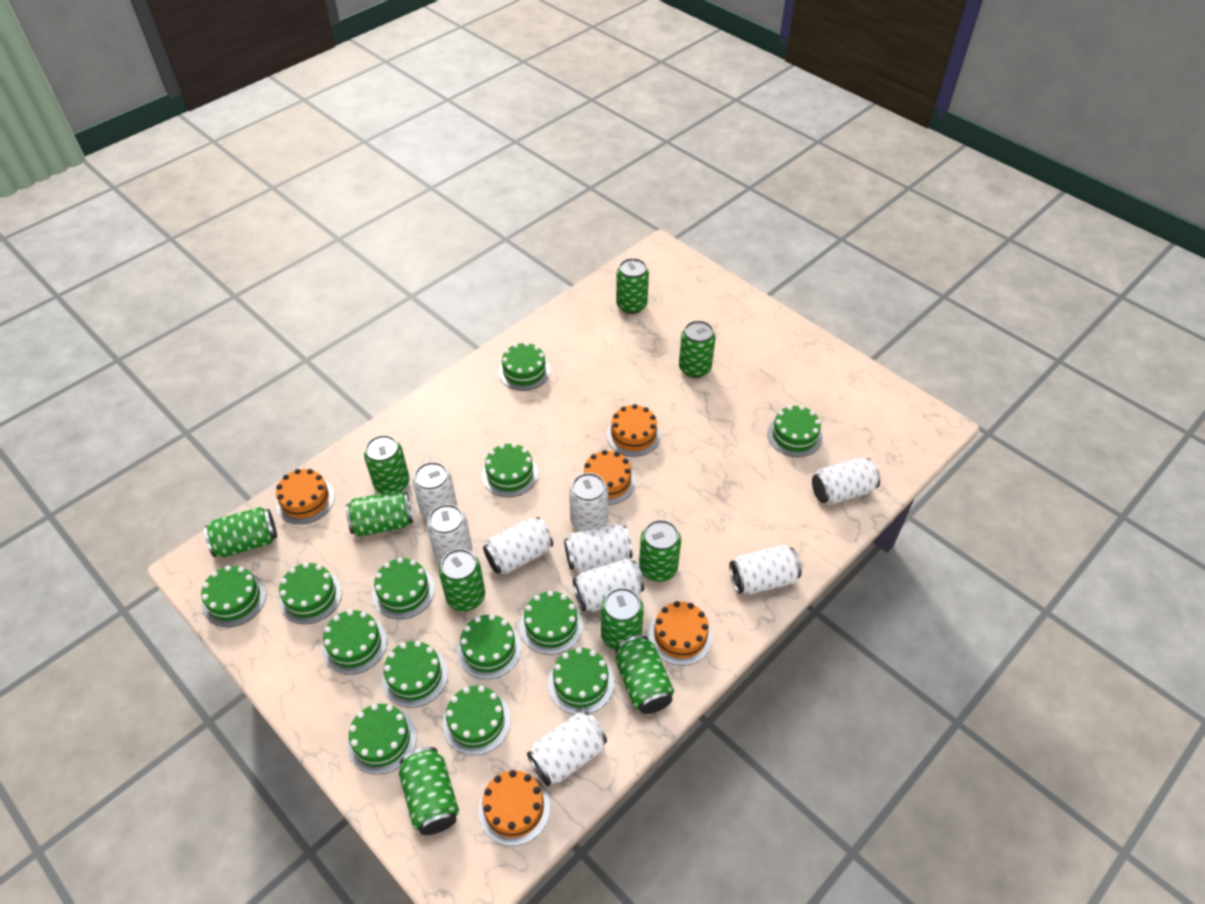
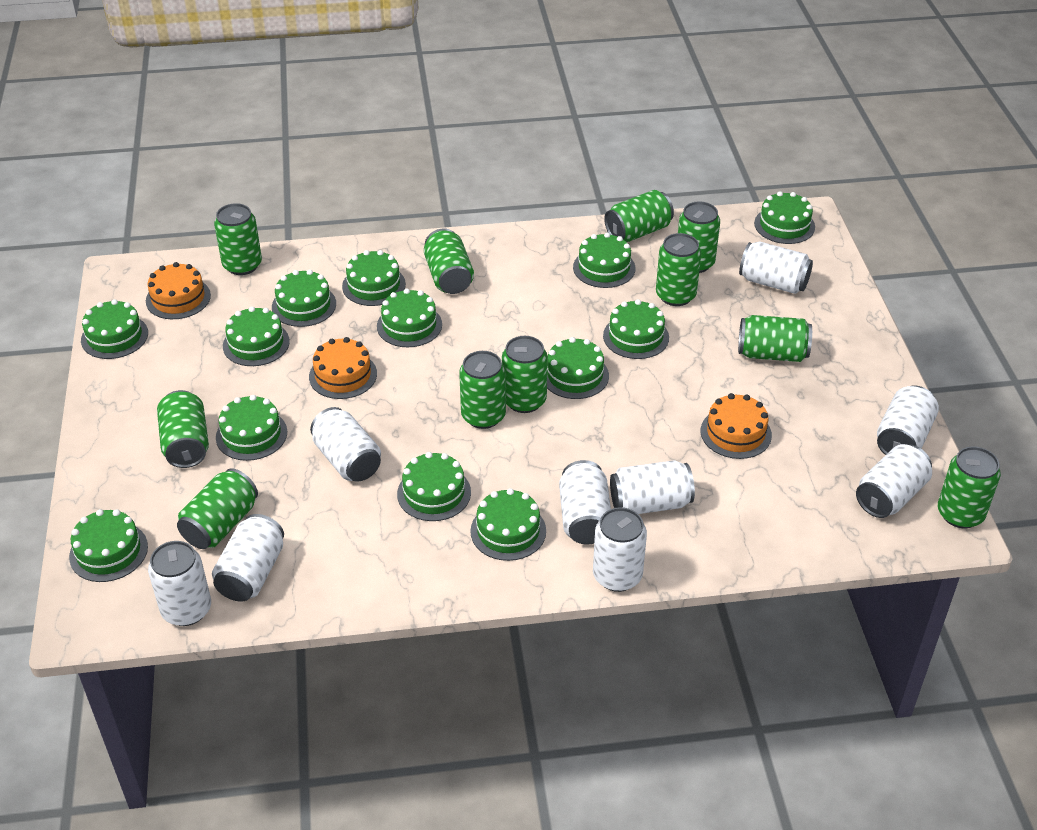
green can: 10 -> 11
orange cake: 5 -> 3

